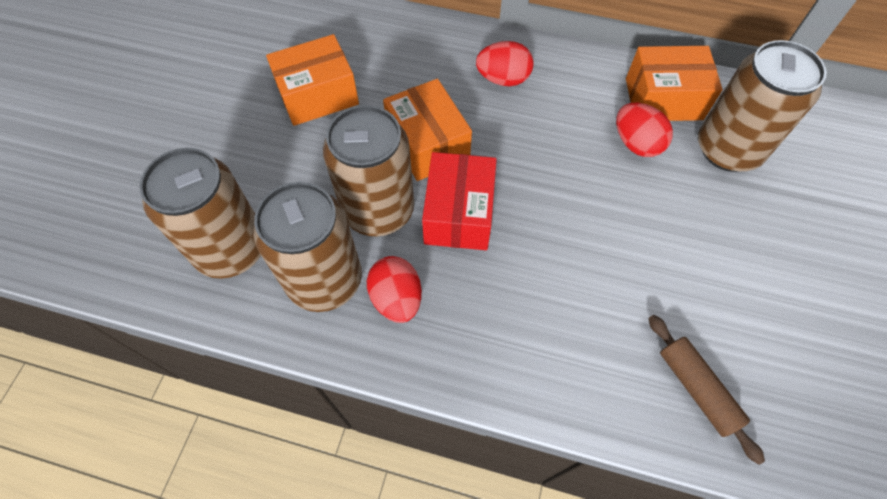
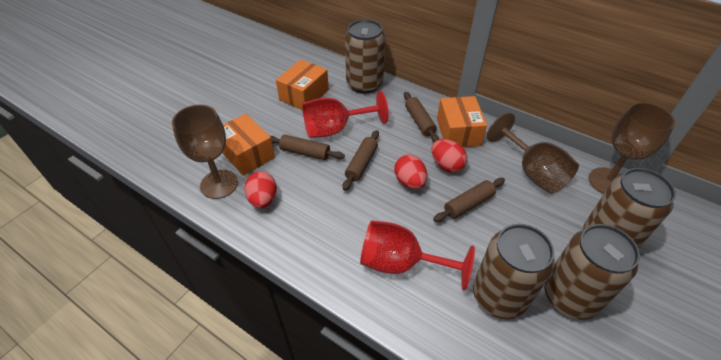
brown goblet: 0 -> 3
brown rolling pin: 1 -> 4
red box: 1 -> 0
red goblet: 0 -> 2

